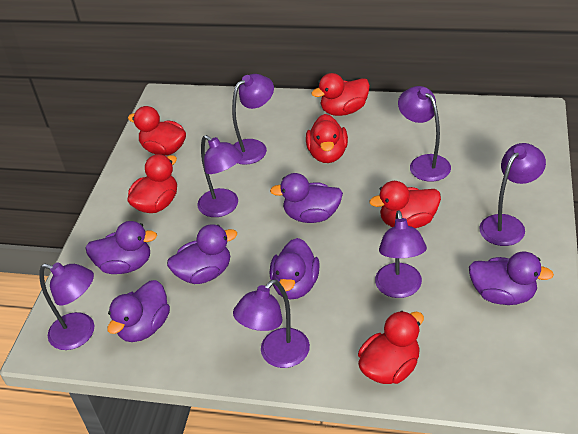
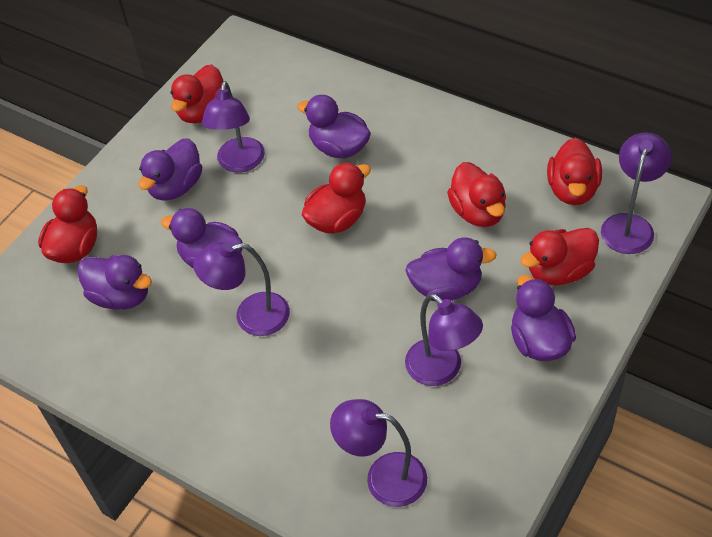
purple lamp: 7 -> 5

